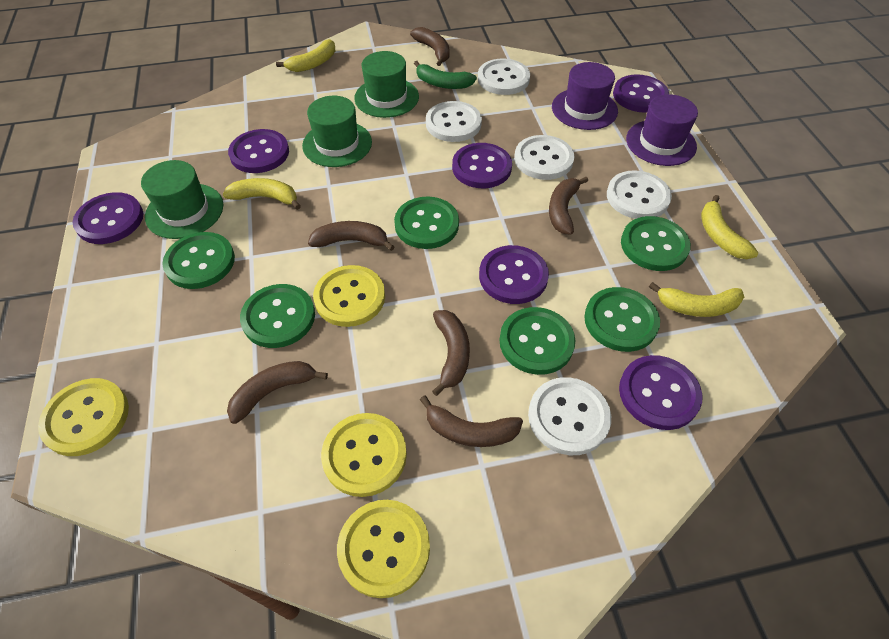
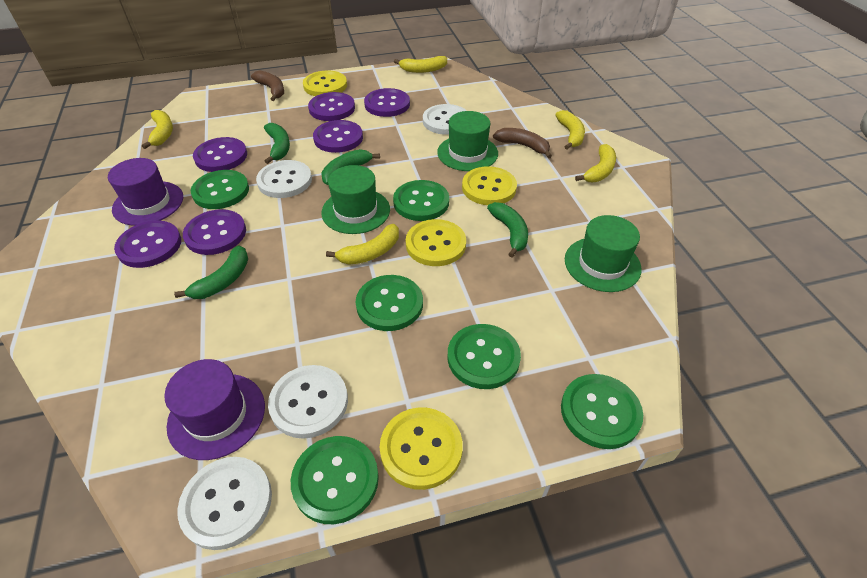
brown banana: 6 -> 2
green banana: 1 -> 4
white button: 5 -> 4
yellow banana: 4 -> 5

